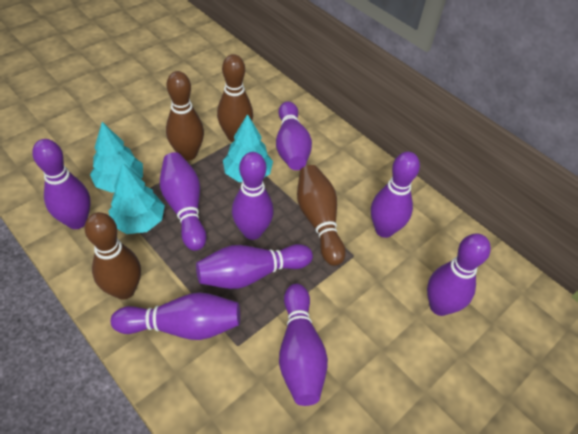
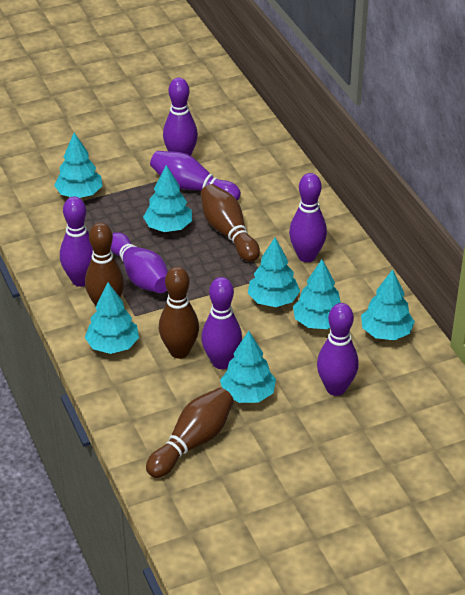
purple bowling pin: 9 -> 7
turquoise tree: 3 -> 7

